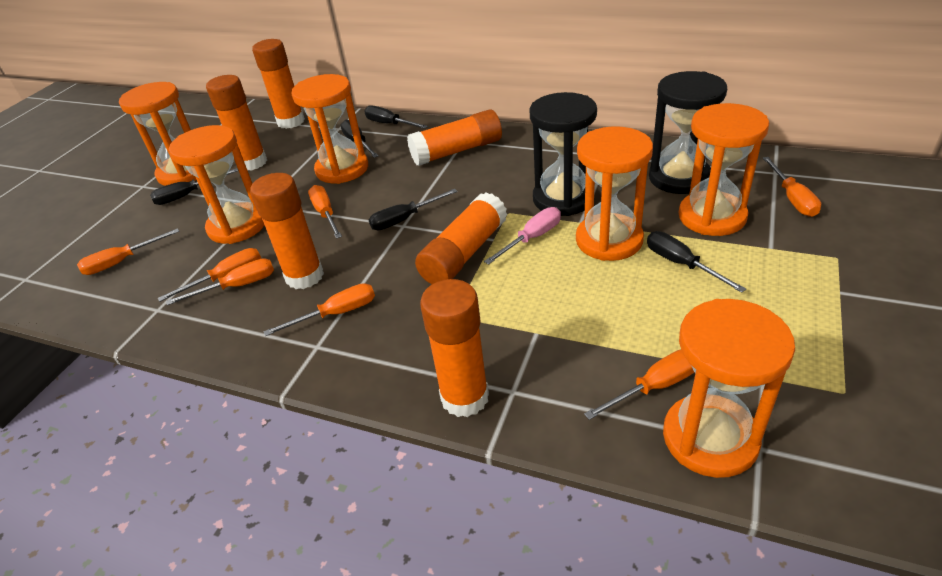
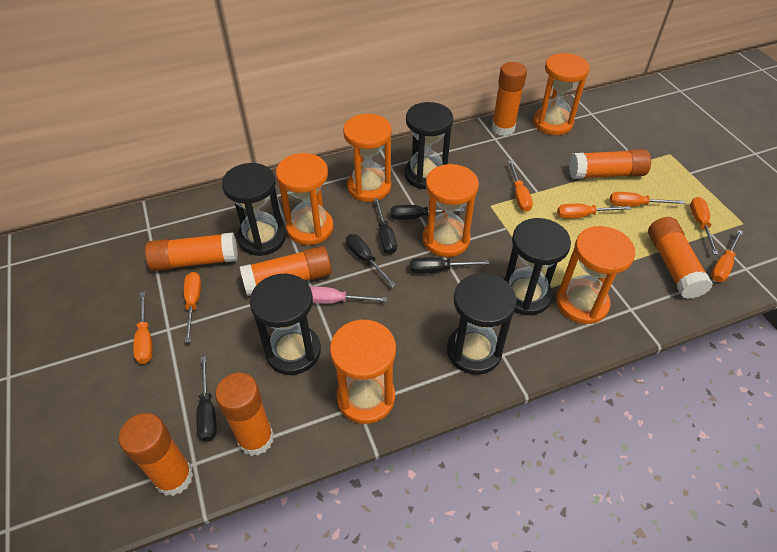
black hourglass: 2 -> 5
orange glue stick: 6 -> 7

